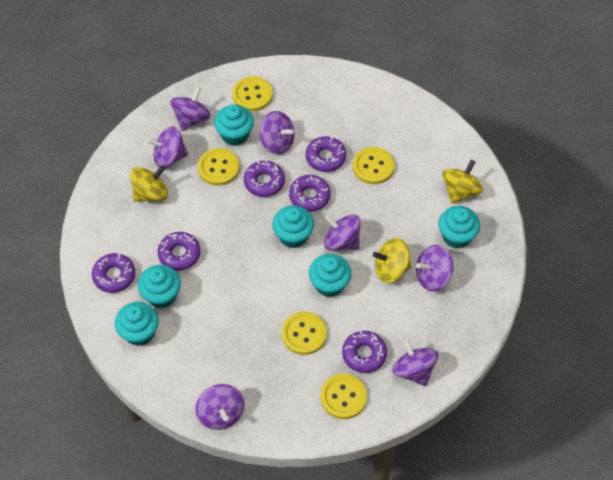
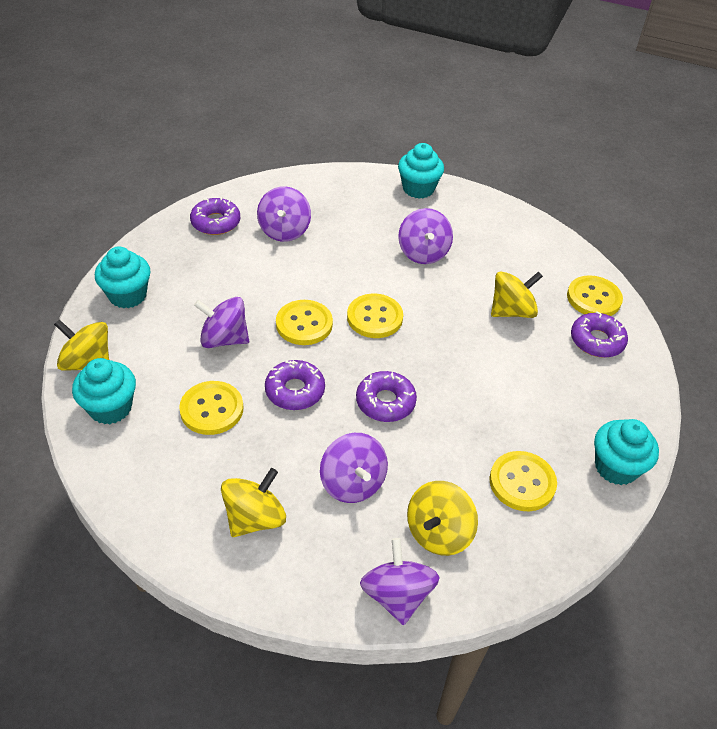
purple donut: 6 -> 4
purple spinning top: 7 -> 5
turquoise cupcake: 6 -> 4
yellow spinning top: 3 -> 4

